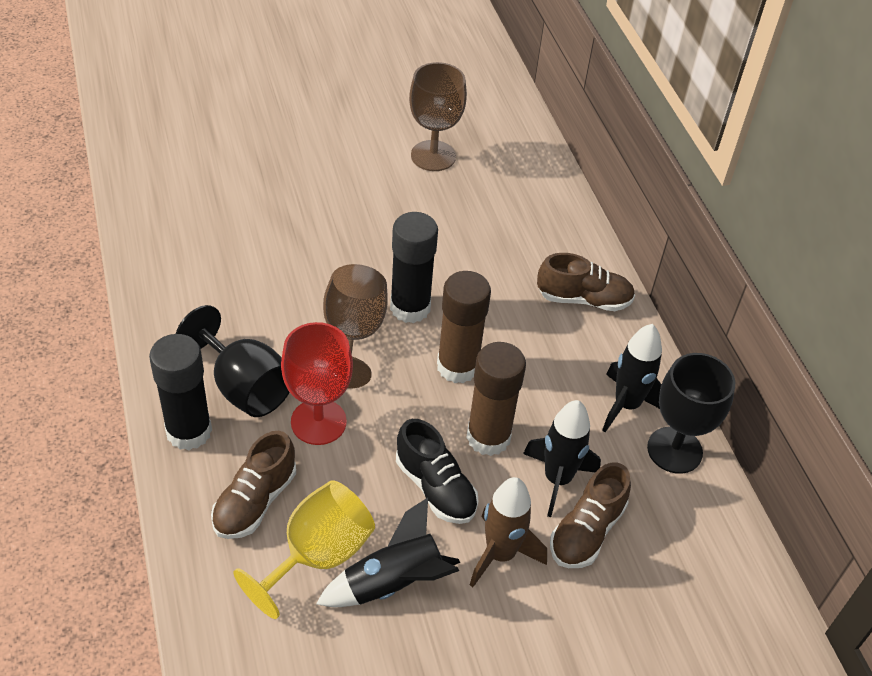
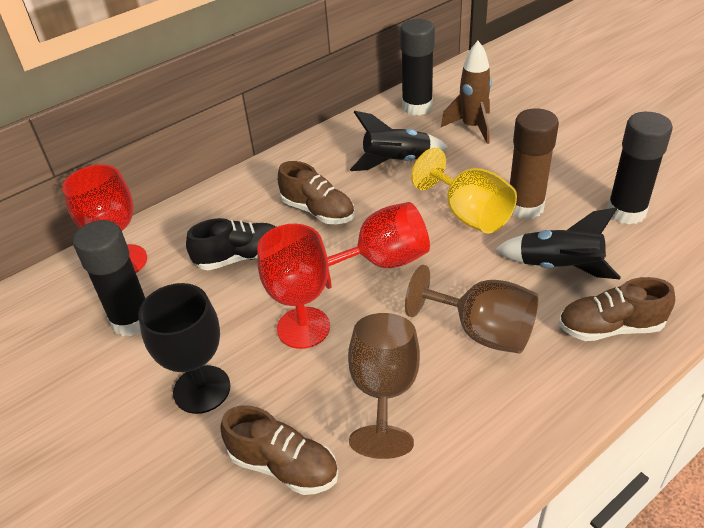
black glue stick: 2 -> 3
black goblet: 2 -> 1
black rocket: 3 -> 2
brown glue stick: 2 -> 1
red goblet: 1 -> 3

